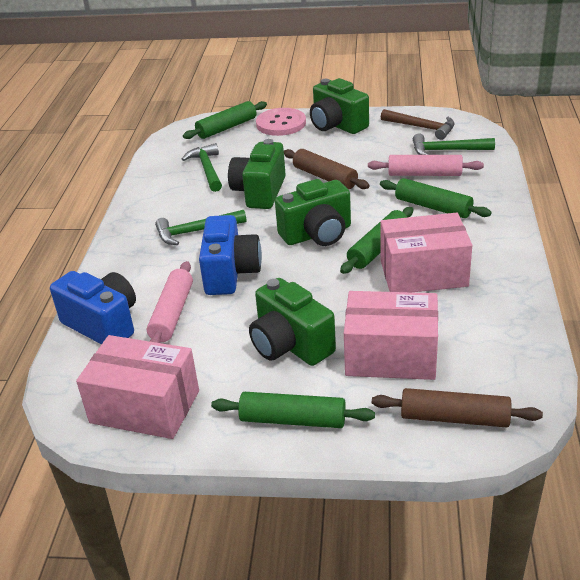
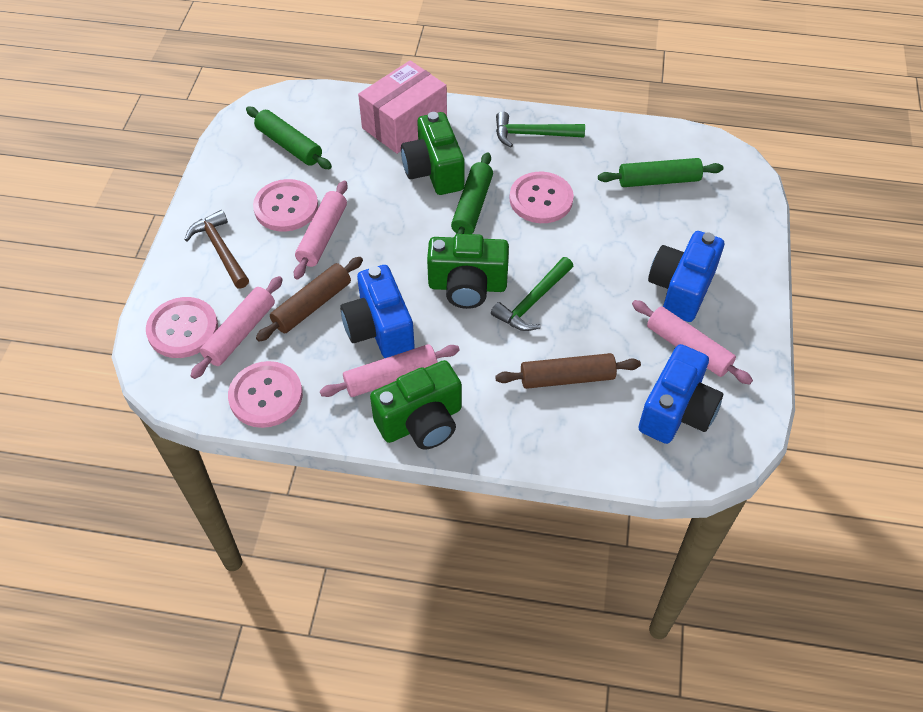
blue camera: 2 -> 3
green camera: 4 -> 3
green hammer: 3 -> 2
green rolling pin: 4 -> 3
pink box: 3 -> 1
pink button: 1 -> 4
pink rolling pin: 2 -> 4

